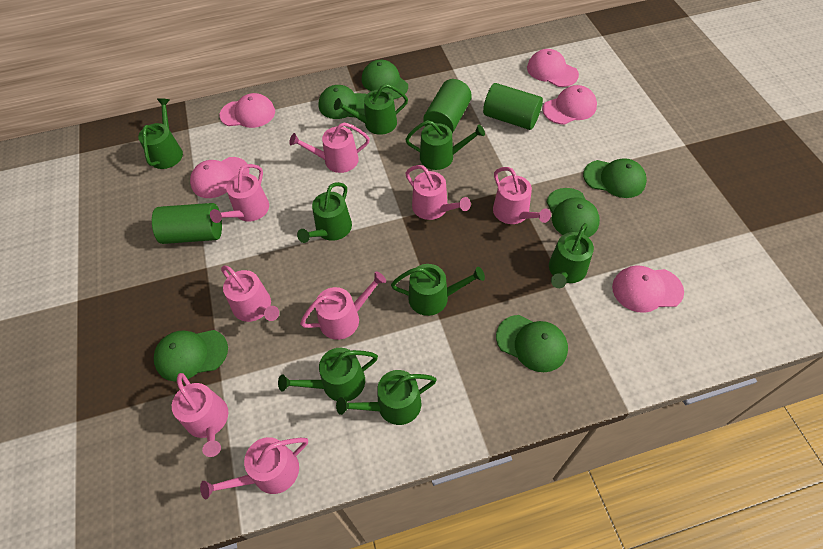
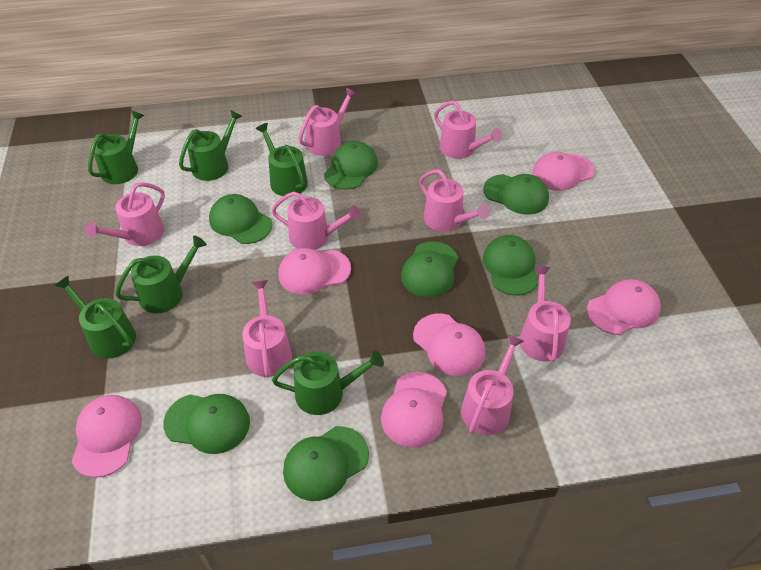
green cap: 6 -> 7
green cylinder: 3 -> 0
green watering can: 8 -> 6
pink cap: 5 -> 6

